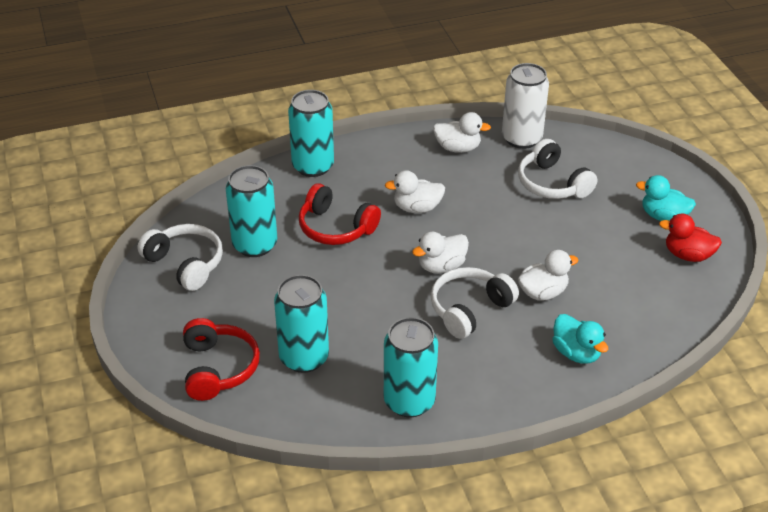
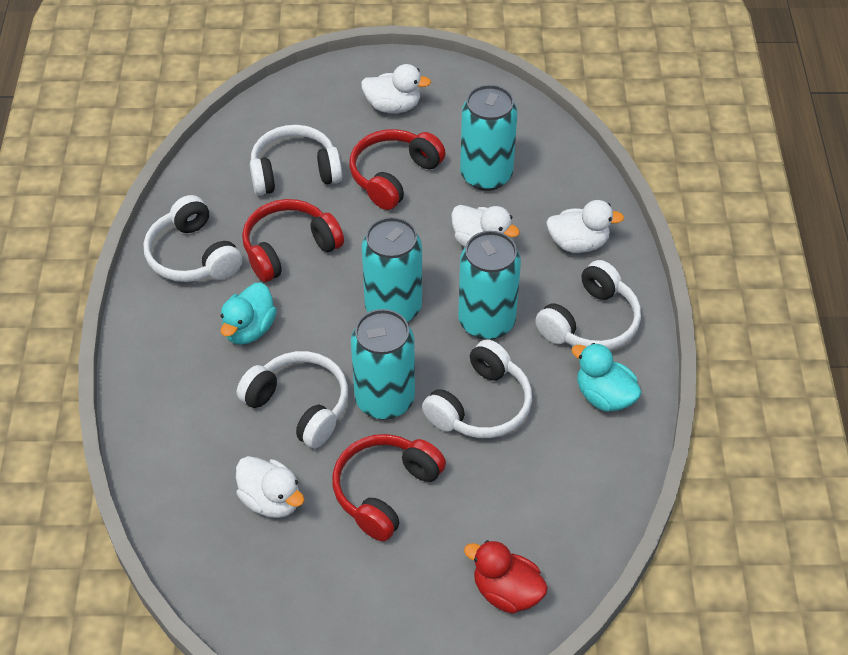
red headphones: 2 -> 3
white can: 1 -> 0
white headphones: 3 -> 5

